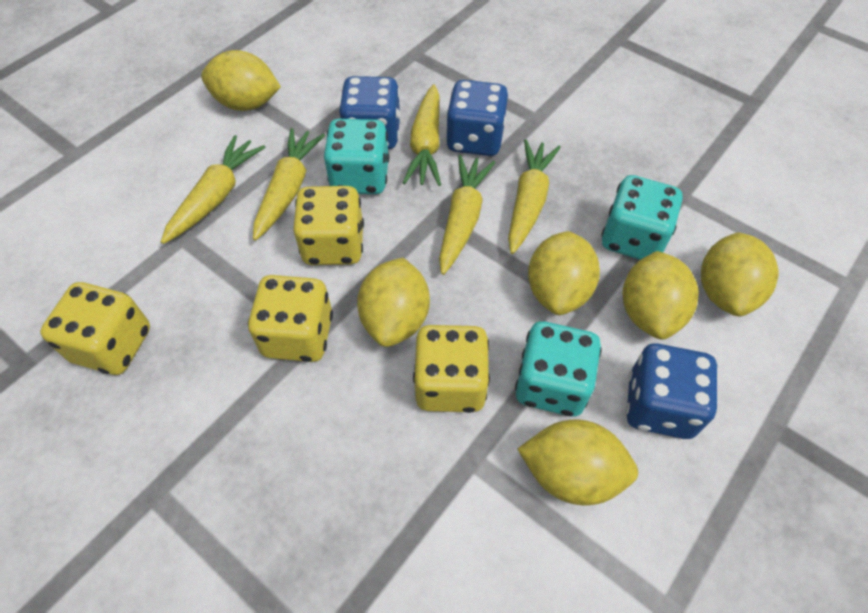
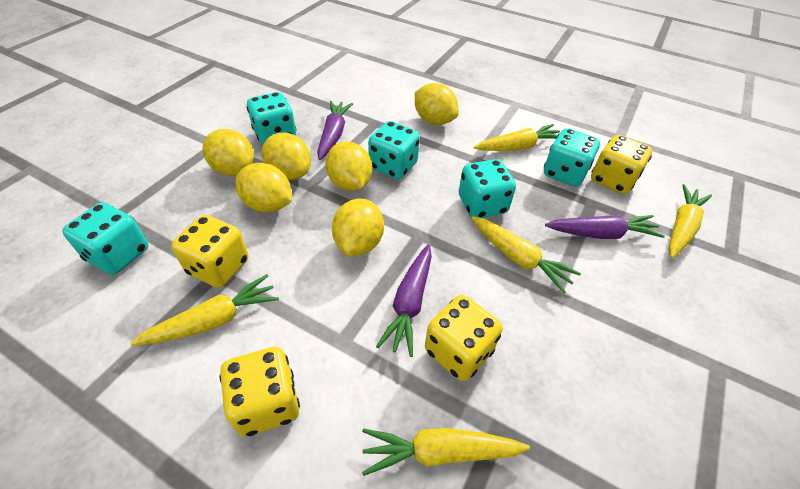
blue dice: 3 -> 0
purple carrot: 0 -> 3
turquoise dice: 3 -> 5

